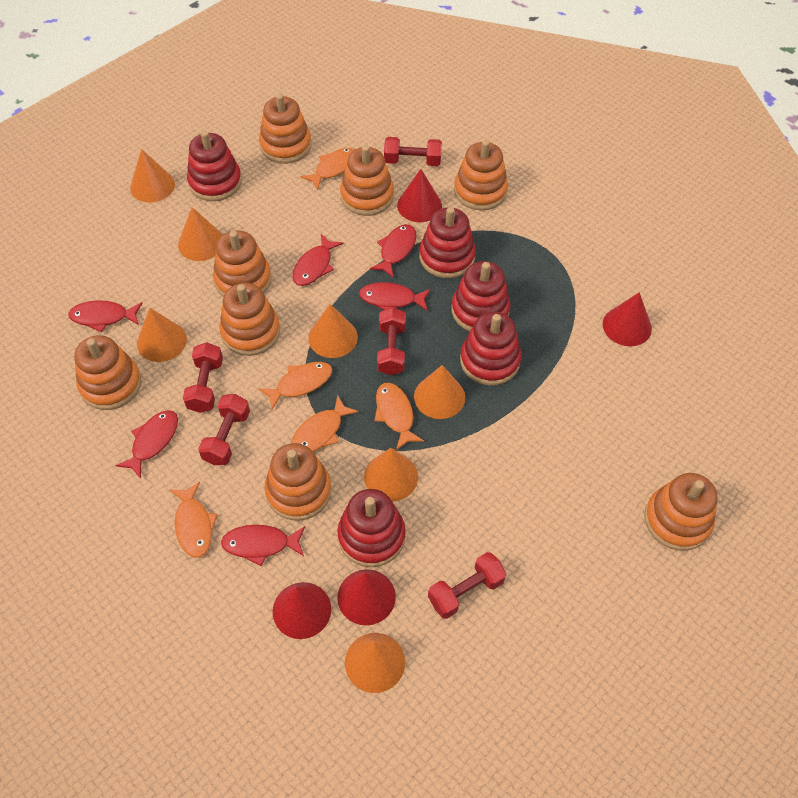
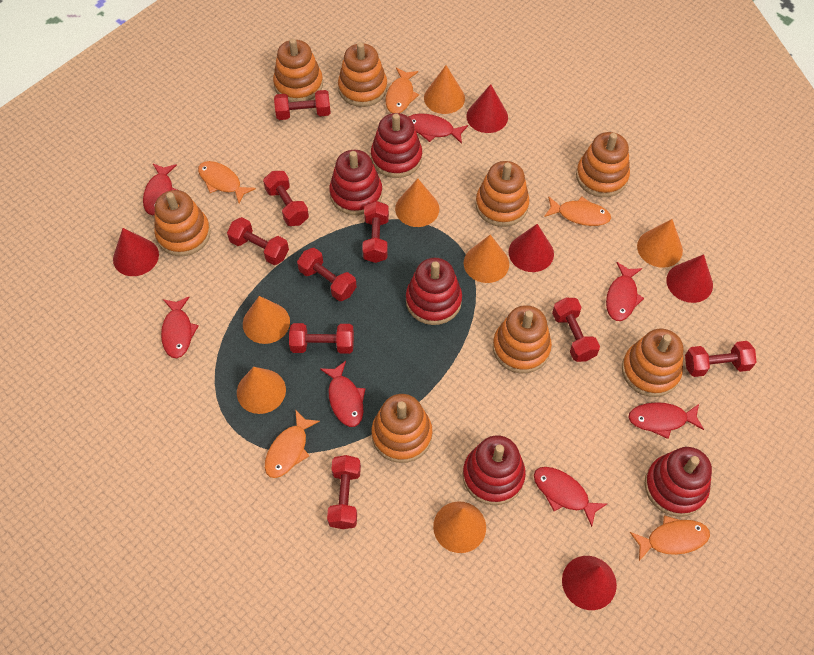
red cone: 4 -> 5
red dumbbell: 5 -> 9
red fish: 6 -> 7

